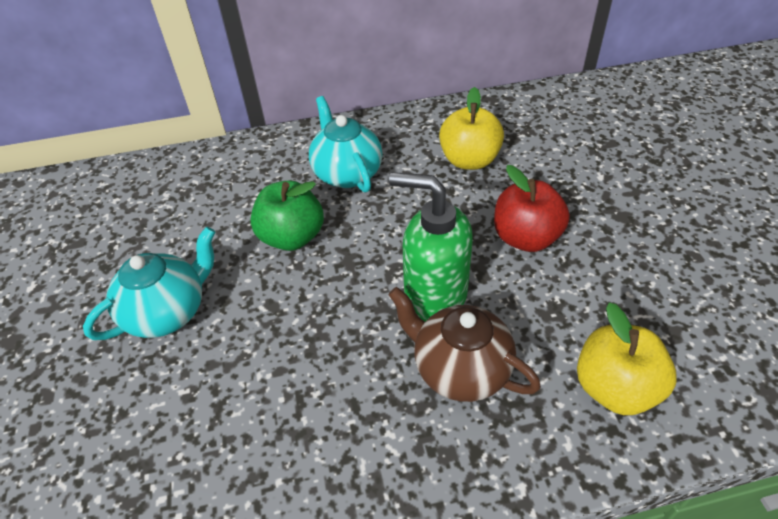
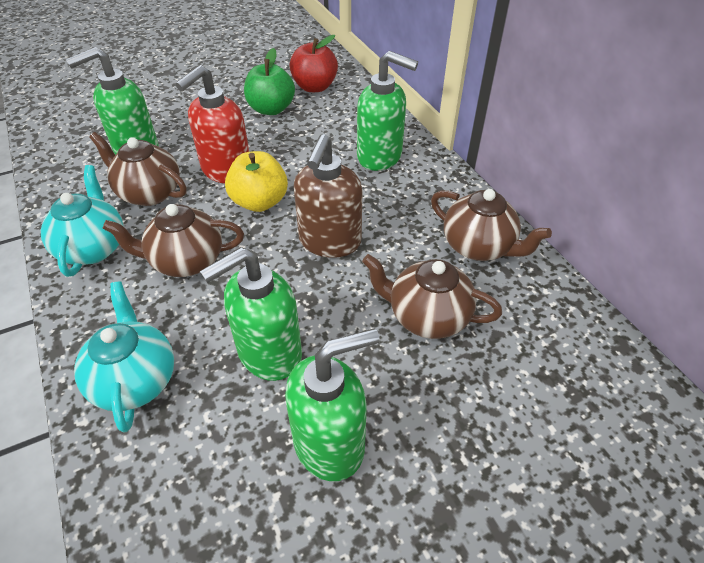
brown soap dispenser: 0 -> 1
brown teapot: 1 -> 4
green soap dispenser: 1 -> 4
red soap dispenser: 0 -> 1
yellow apple: 2 -> 1

